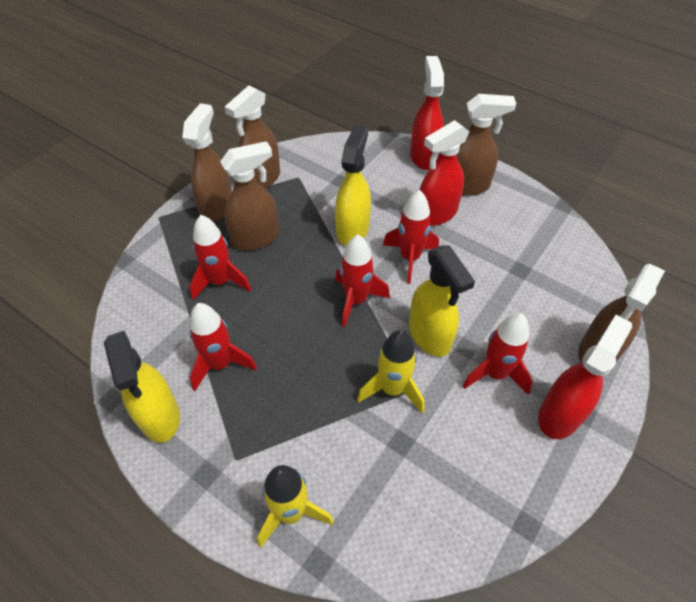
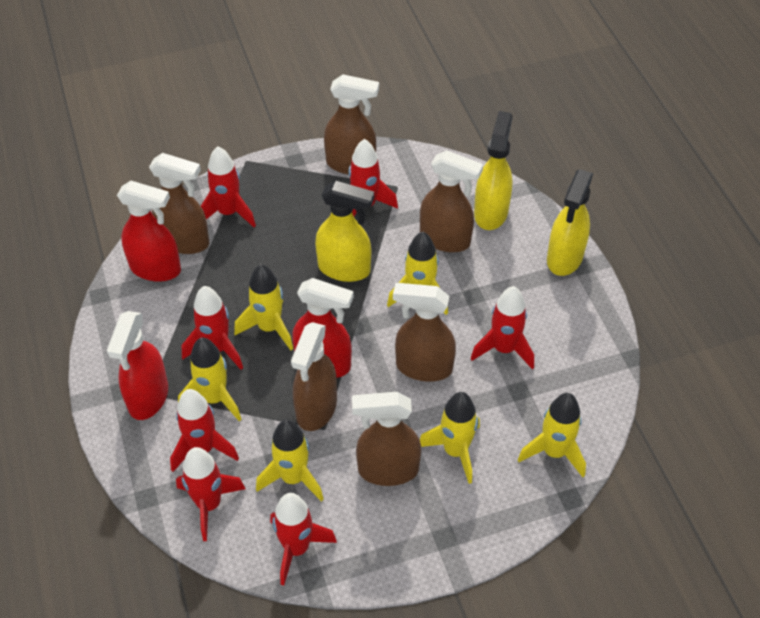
brown spray bottle: 5 -> 6
red rocket: 5 -> 7
yellow rocket: 2 -> 6

